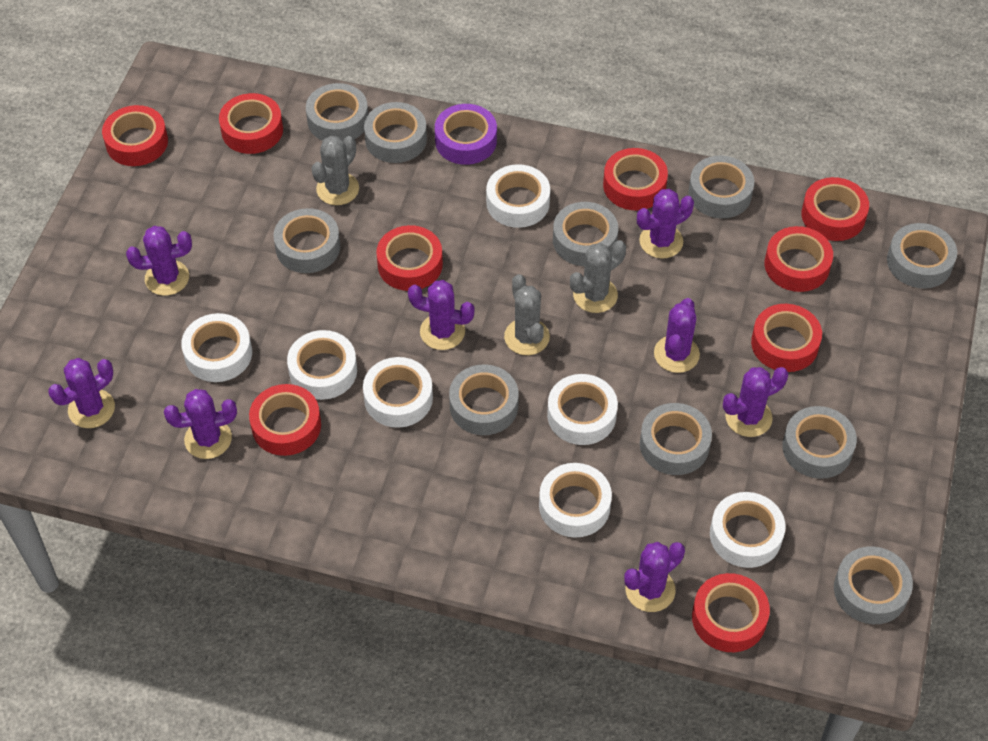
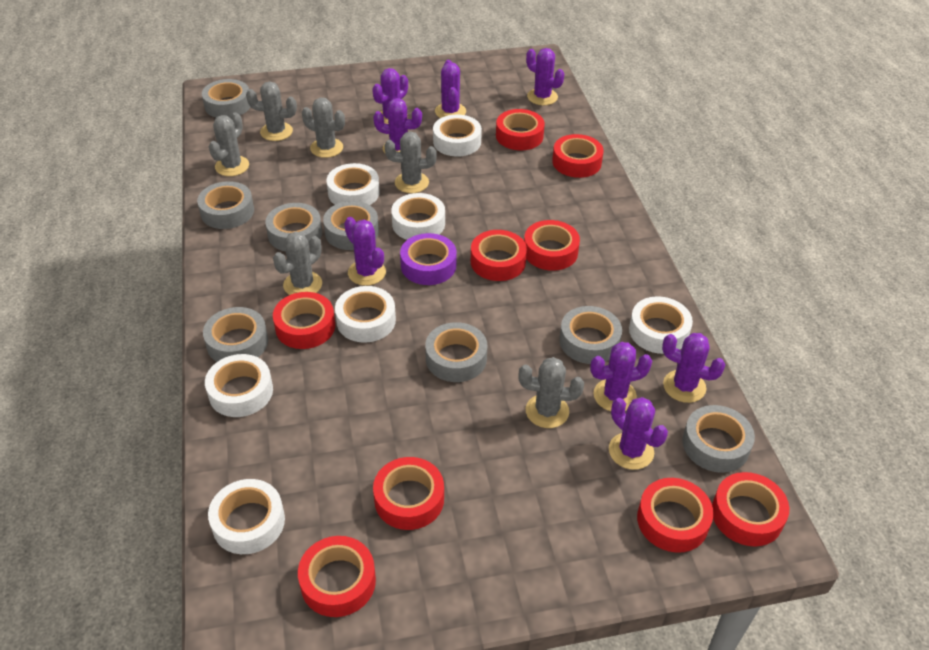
grey cactus: 3 -> 6
grey tape: 10 -> 8

